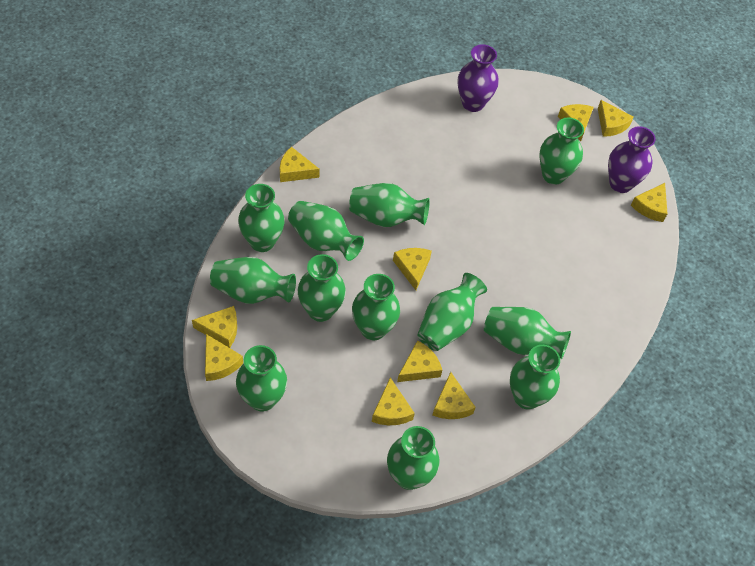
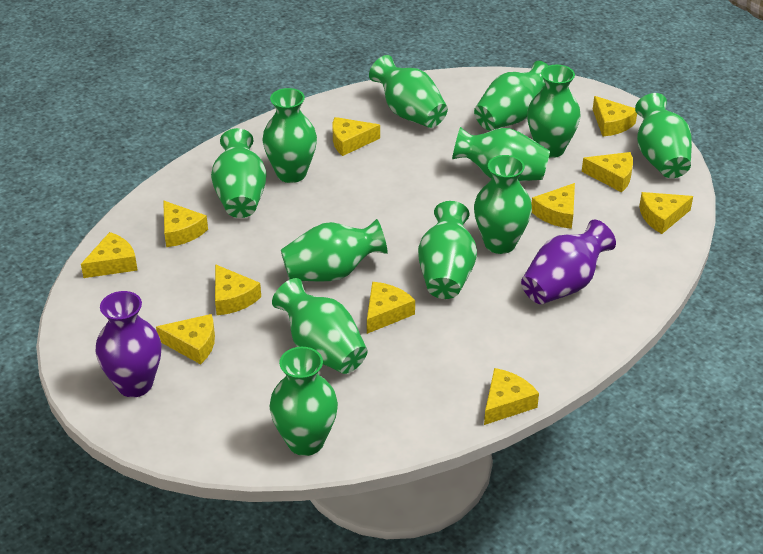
yellow cheese: 10 -> 11

